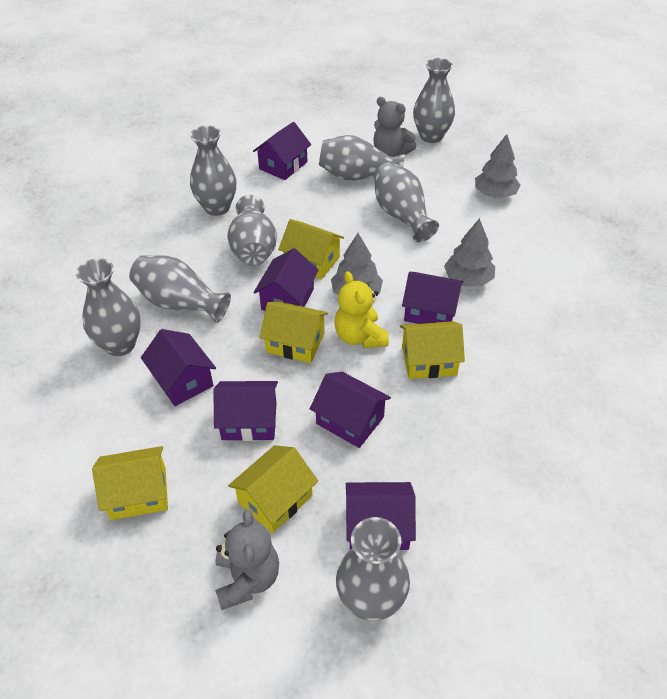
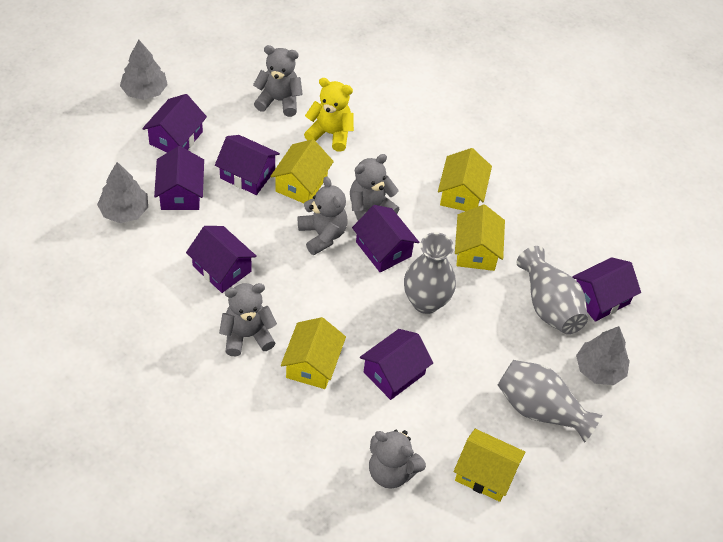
grey teddy bear: 2 -> 5
grey vase: 8 -> 3

